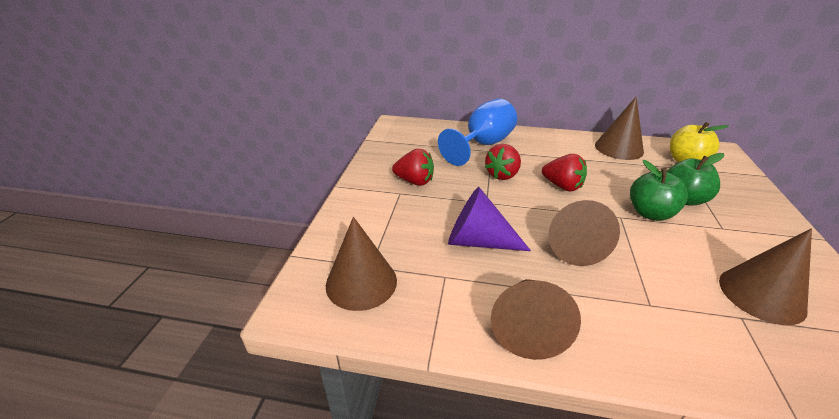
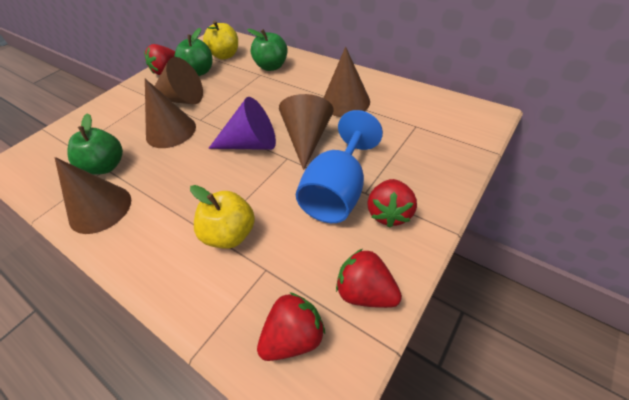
green apple: 2 -> 3
red strawberry: 3 -> 4
yellow apple: 1 -> 2

